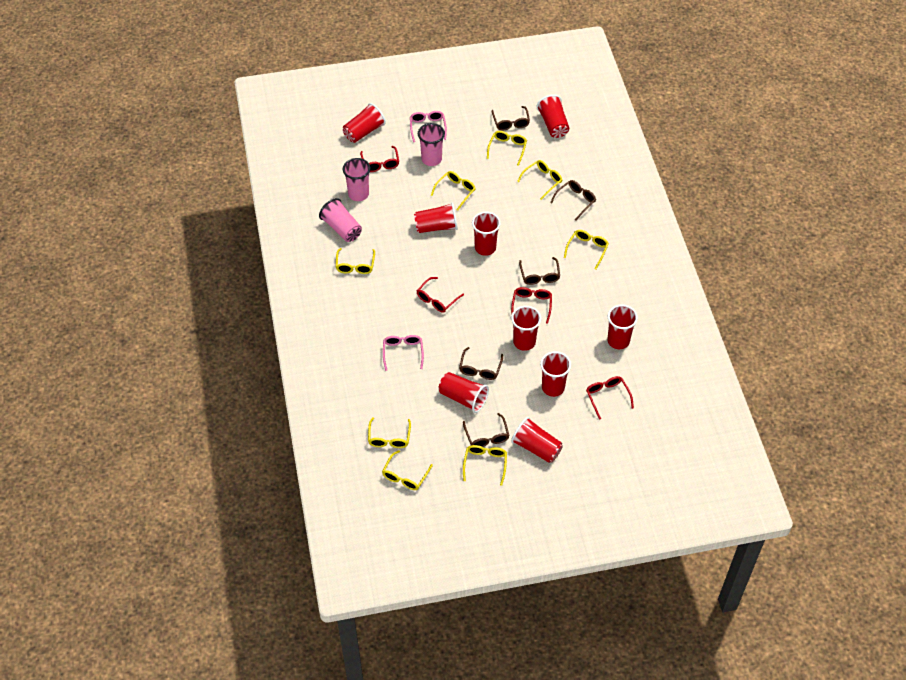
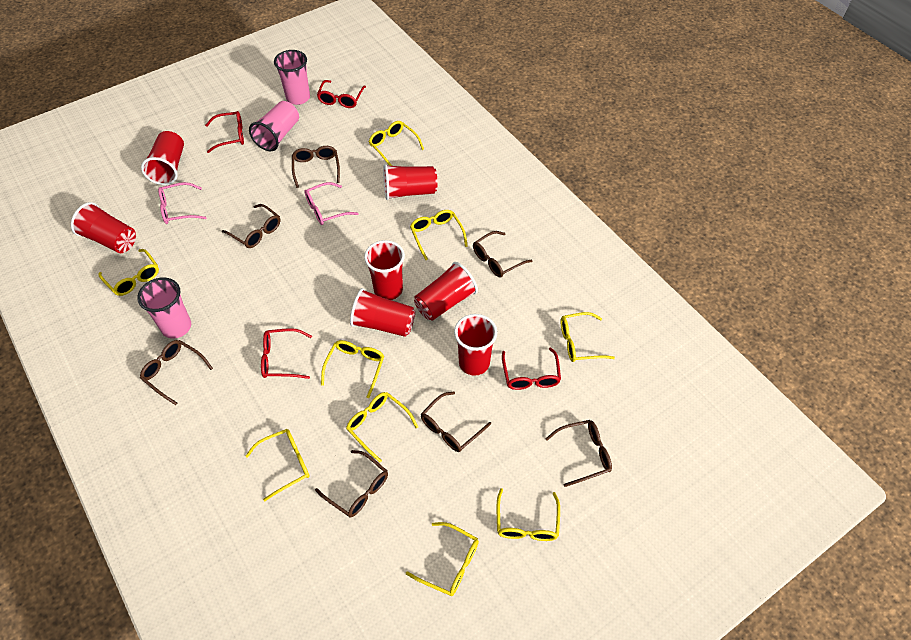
brown glasses: 5 -> 7
red cup: 9 -> 7
yellow glasses: 8 -> 9

